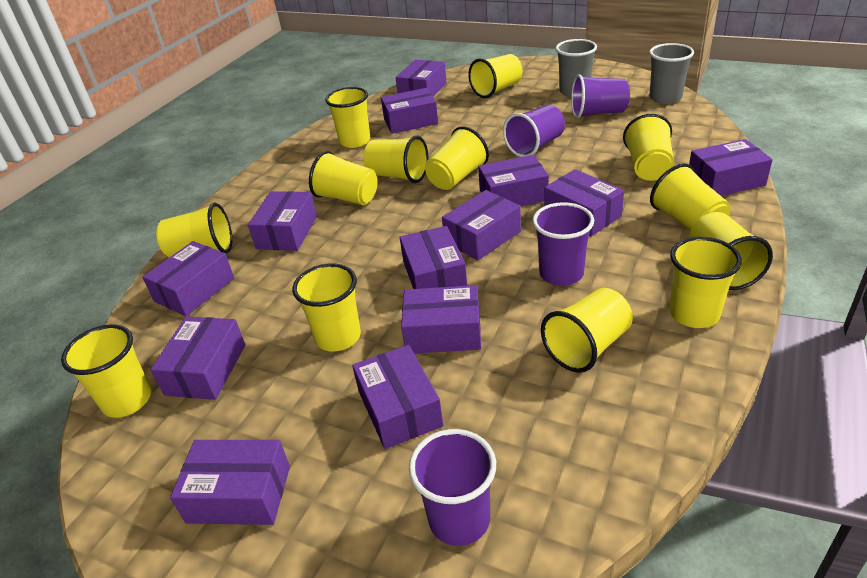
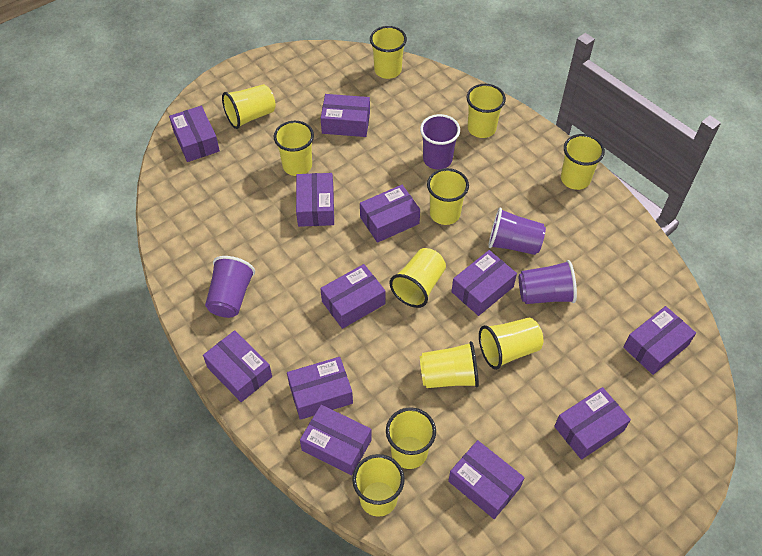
grey cup: 2 -> 0
purple box: 13 -> 12
yellow cup: 13 -> 11

